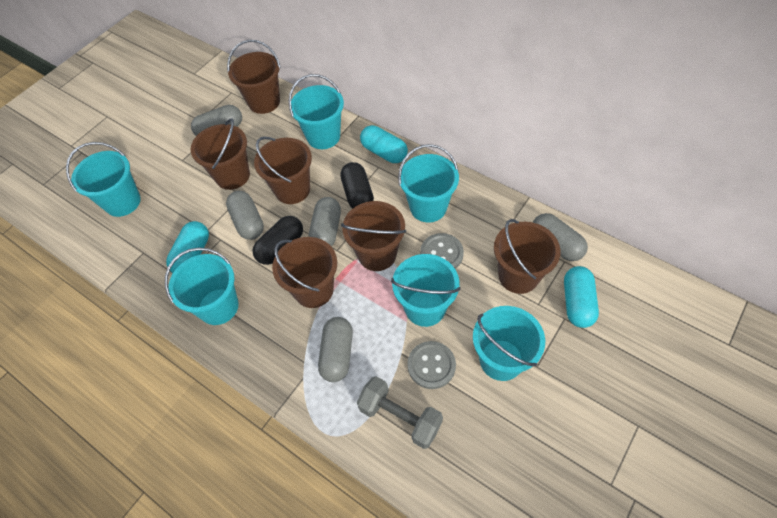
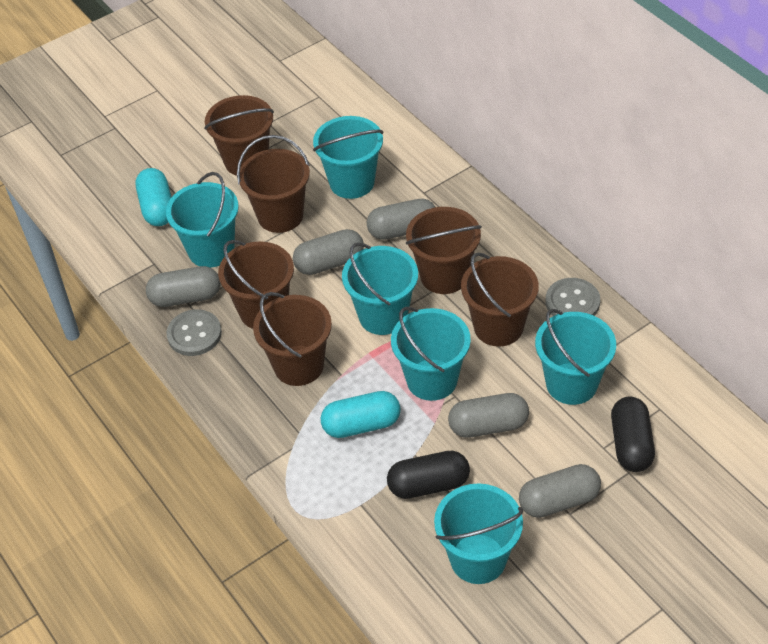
grey dumbbell: 1 -> 0
turquoise capsule: 3 -> 2

